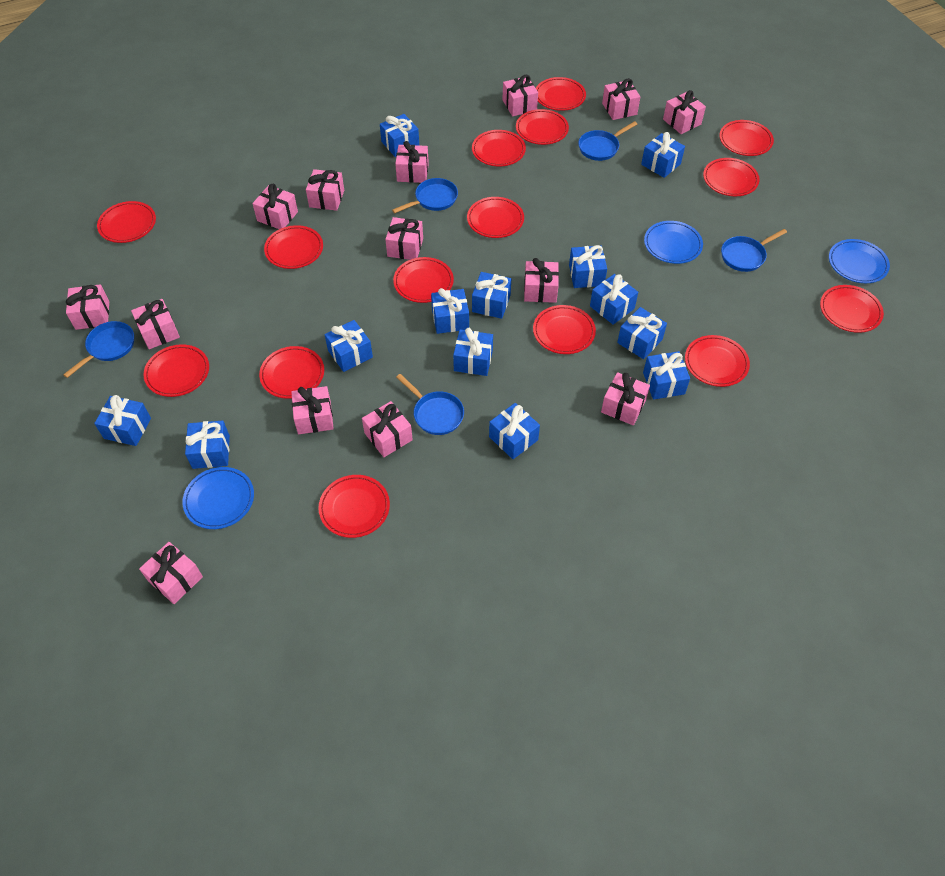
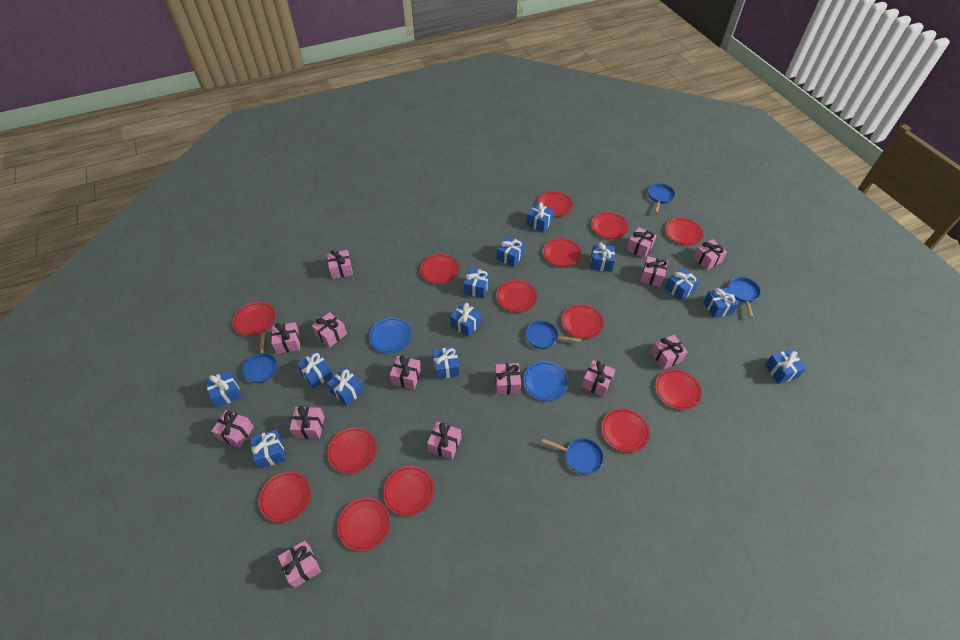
blue plate: 3 -> 2
red plate: 15 -> 14

